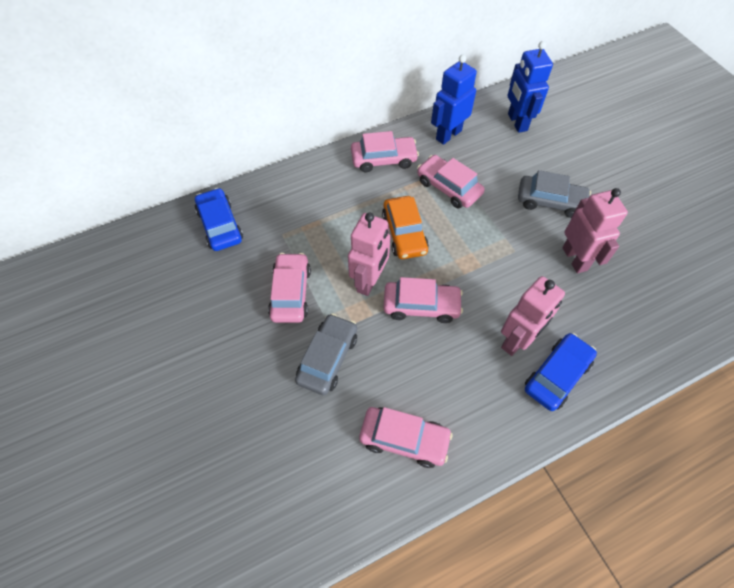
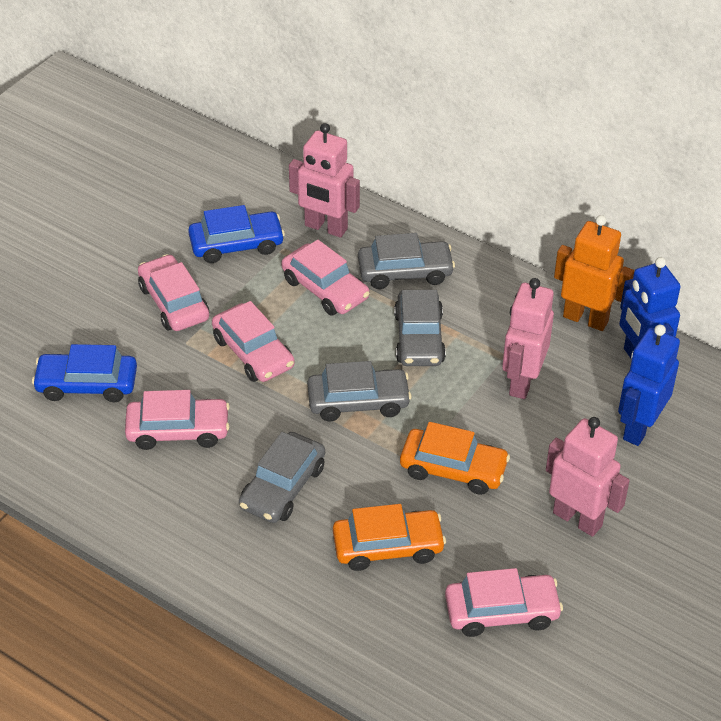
grey car: 2 -> 4
orange car: 1 -> 2
orange robot: 0 -> 1

